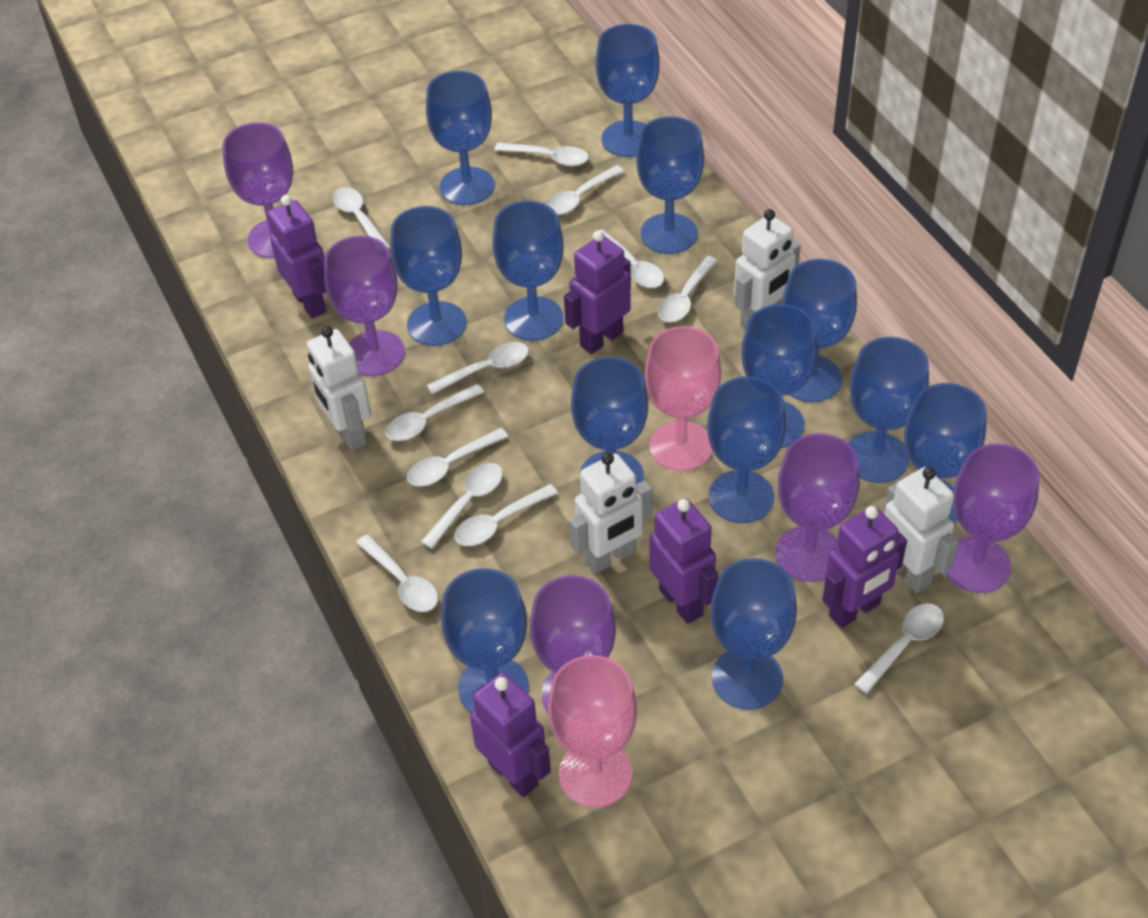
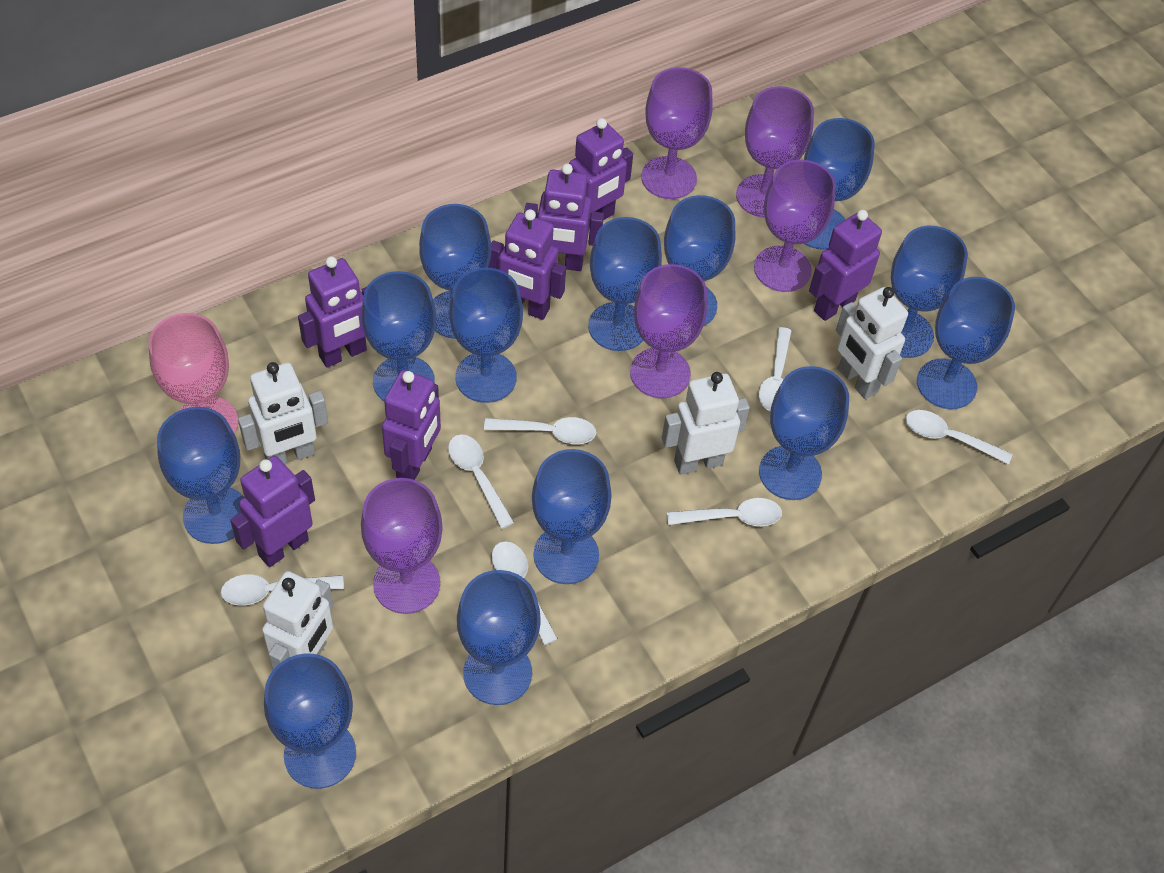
pink goblet: 2 -> 1
purple robot: 5 -> 7
white spoon: 12 -> 7

